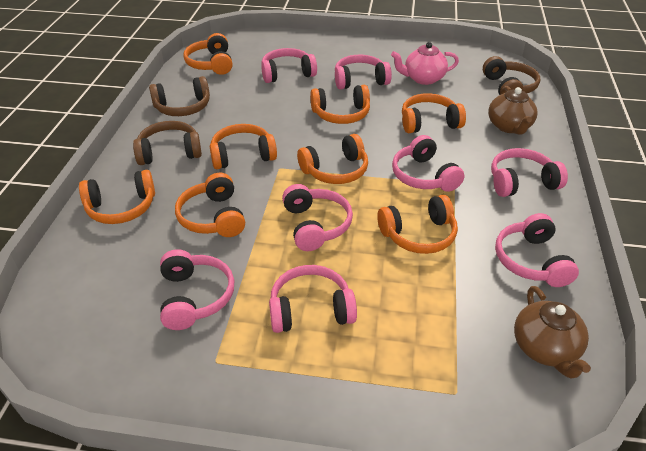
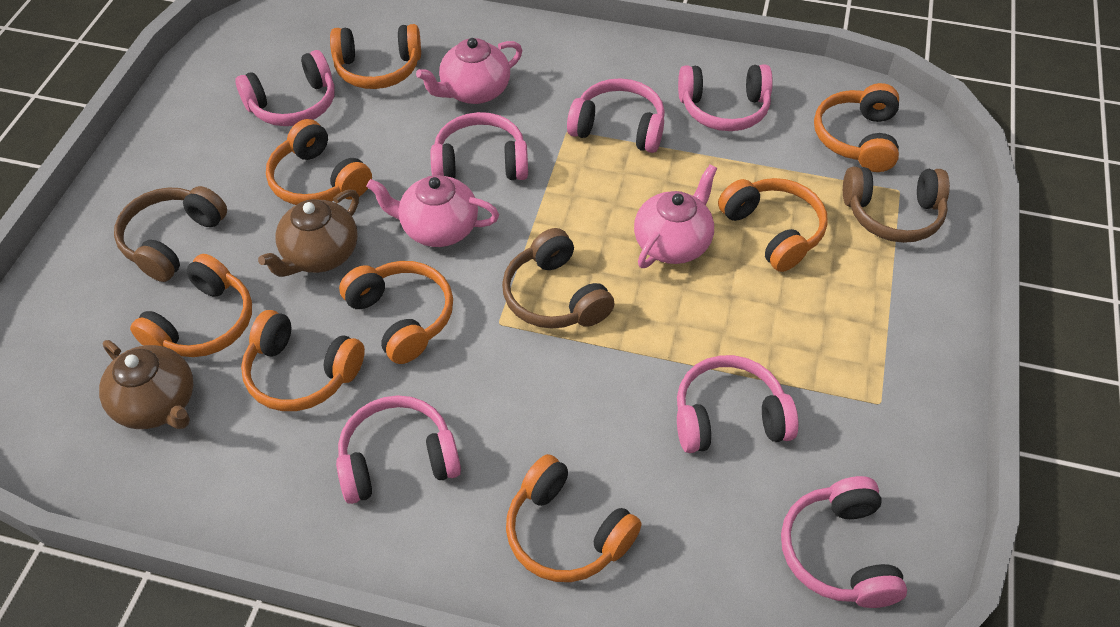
pink headphones: 8 -> 7
pink teapot: 1 -> 3

